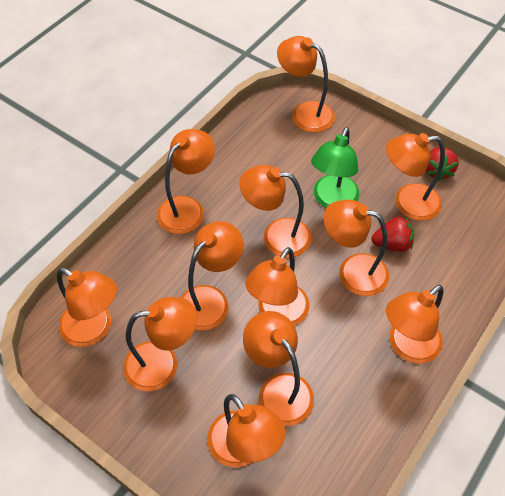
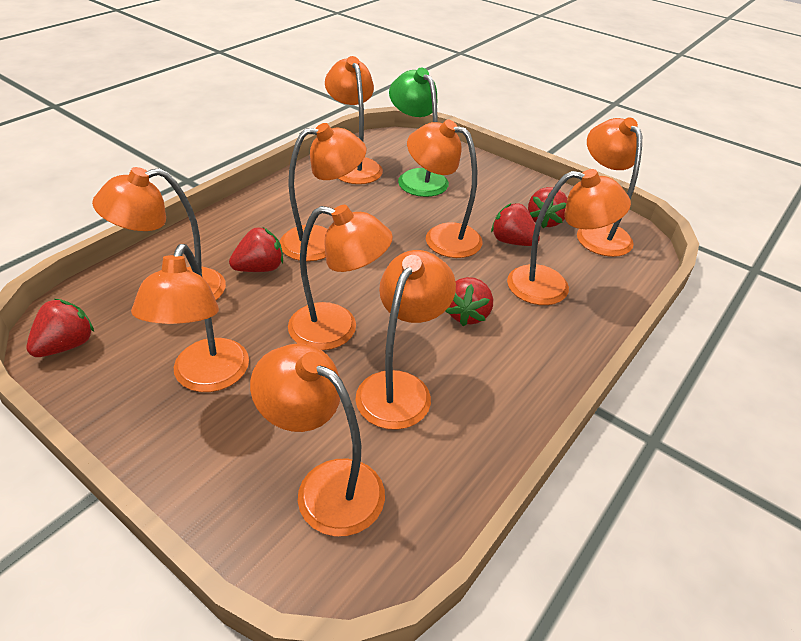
orange lamp: 12 -> 10
red strawberry: 2 -> 5

